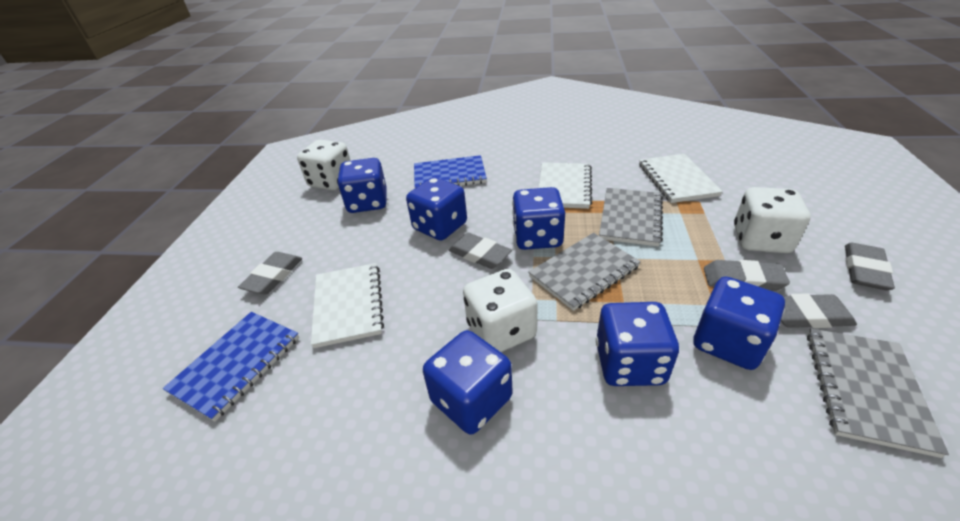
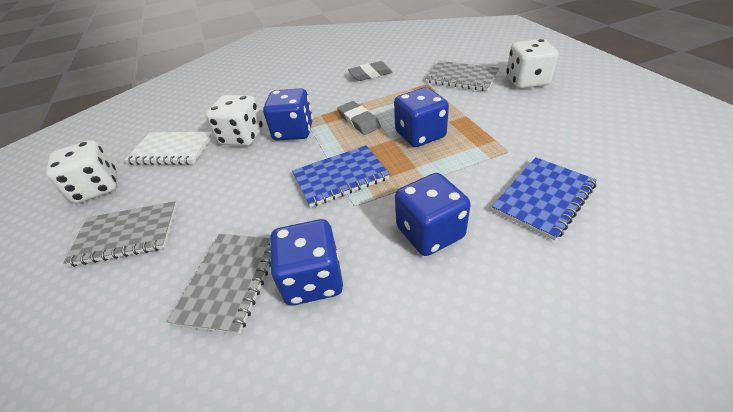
blue dice: 6 -> 4
grey eraser: 5 -> 2
white notebook: 3 -> 1

